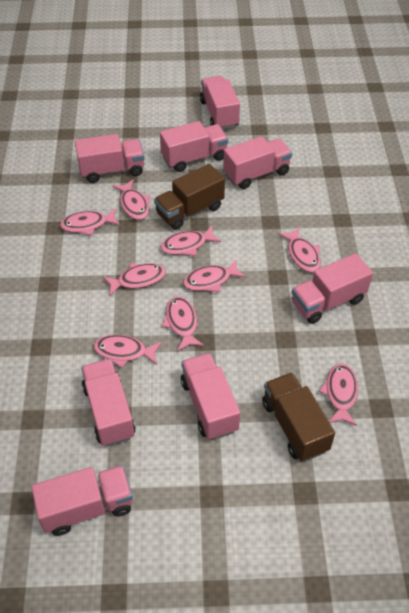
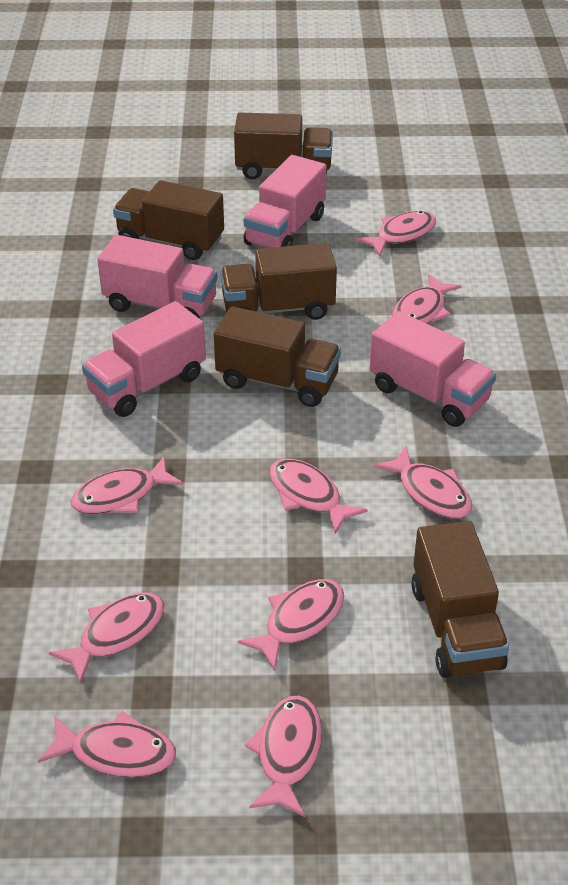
brown truck: 2 -> 5
pink truck: 8 -> 4

